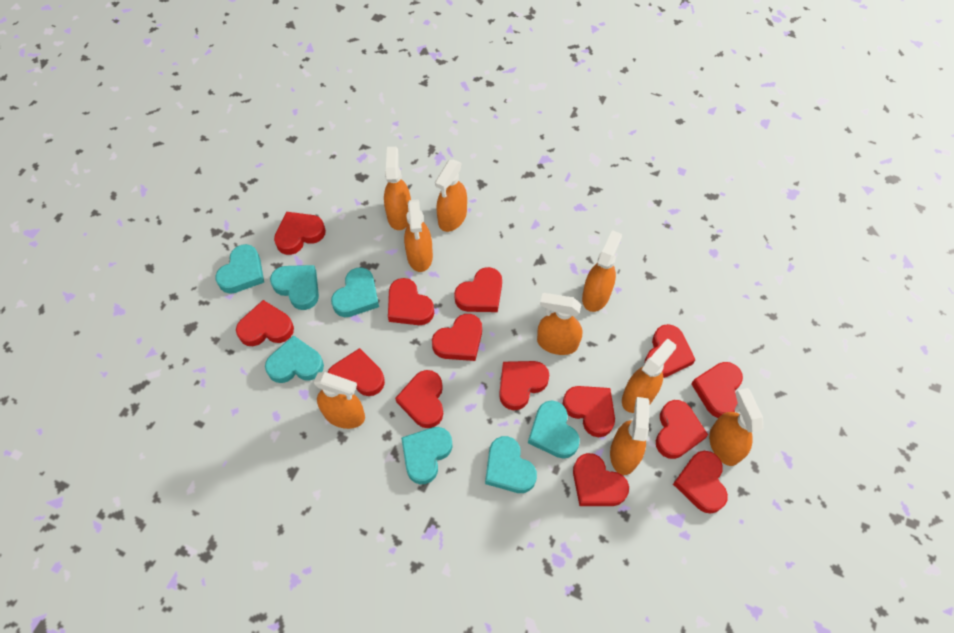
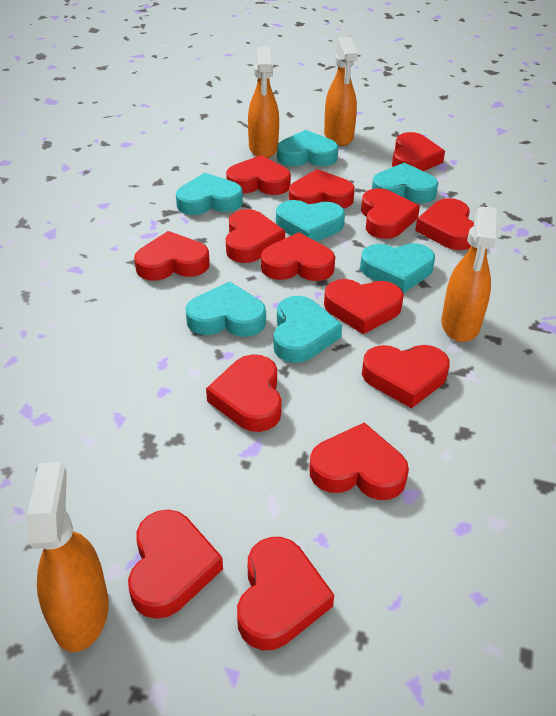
orange spray bottle: 9 -> 4

